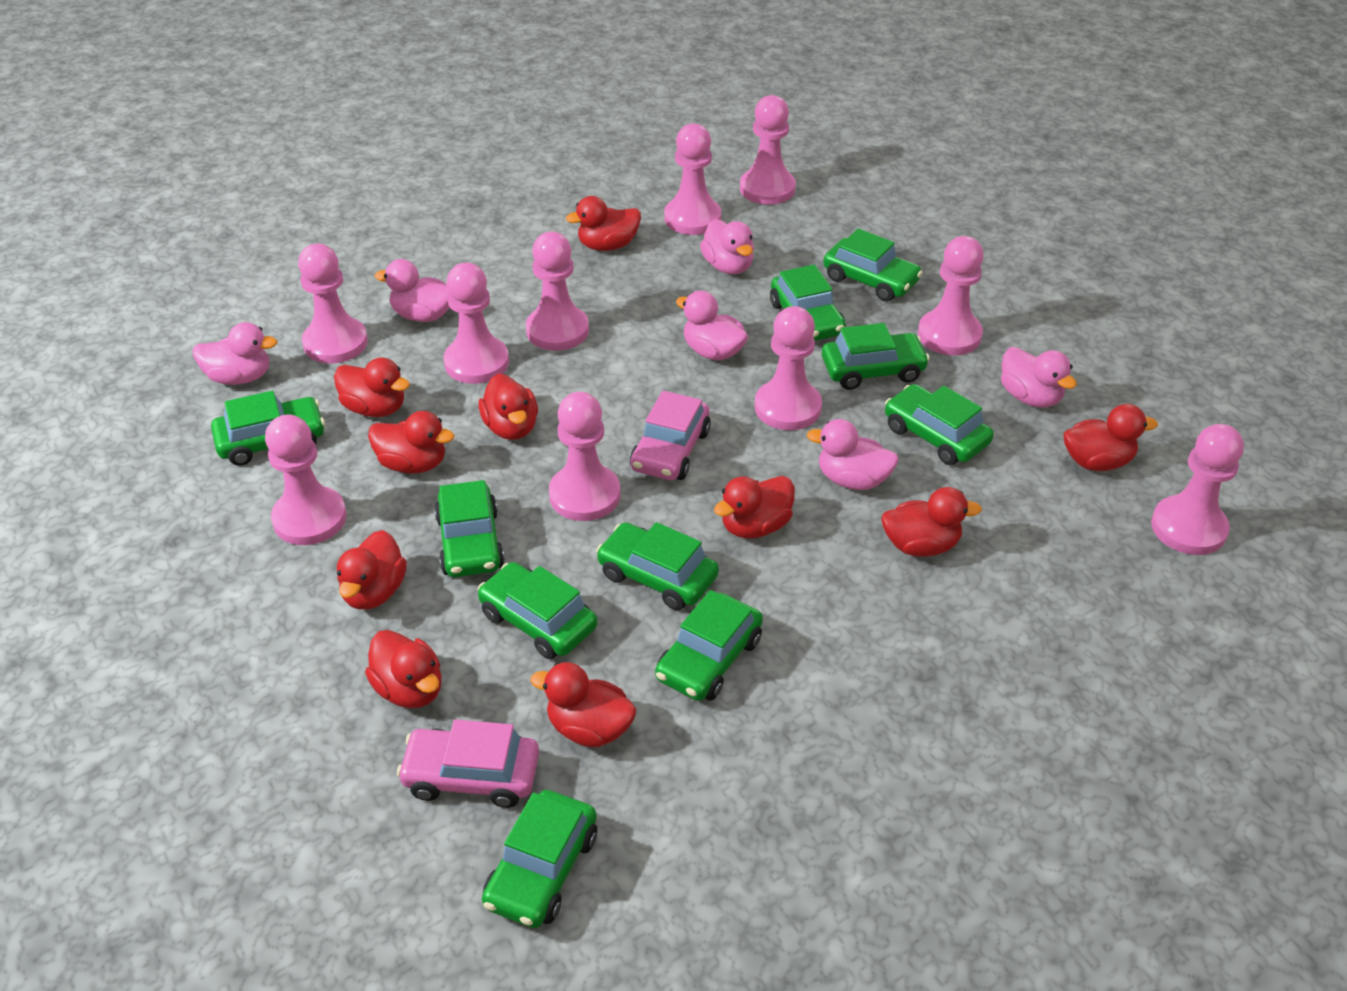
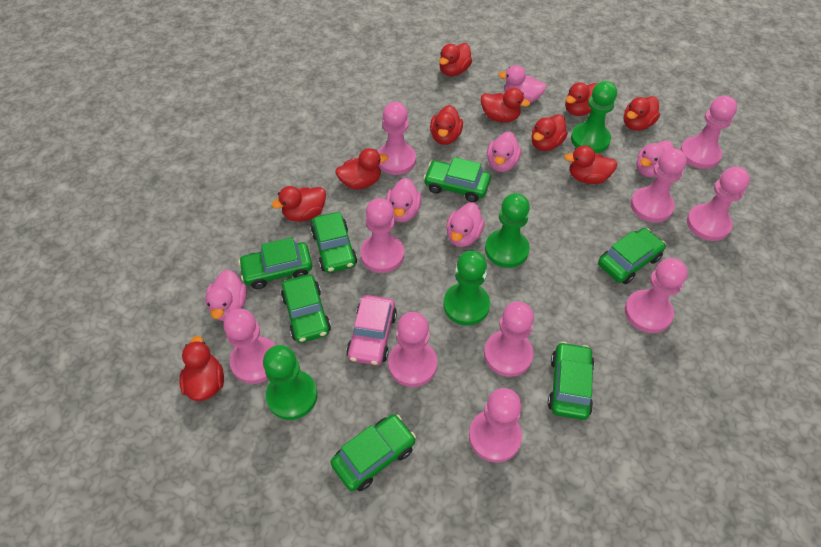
green car: 10 -> 7
green pawn: 0 -> 4
pink car: 2 -> 1

